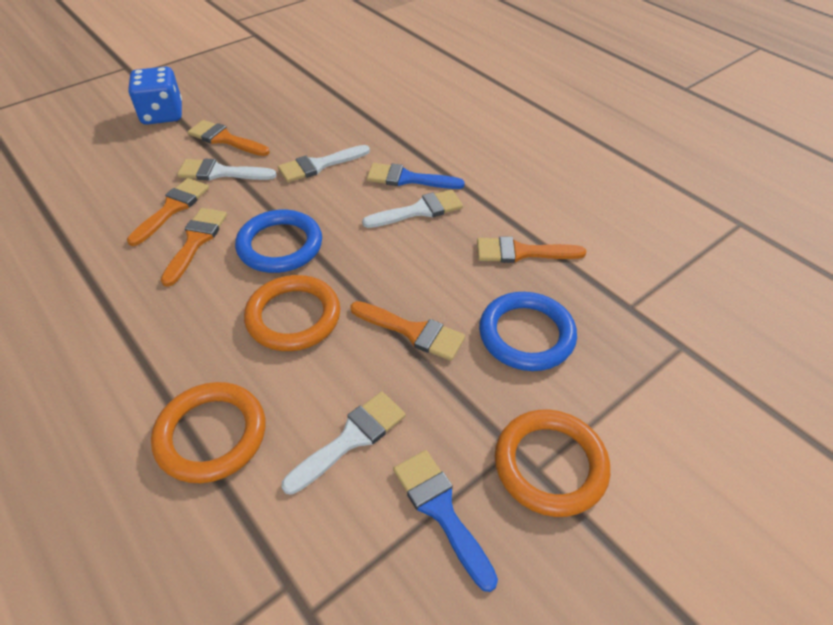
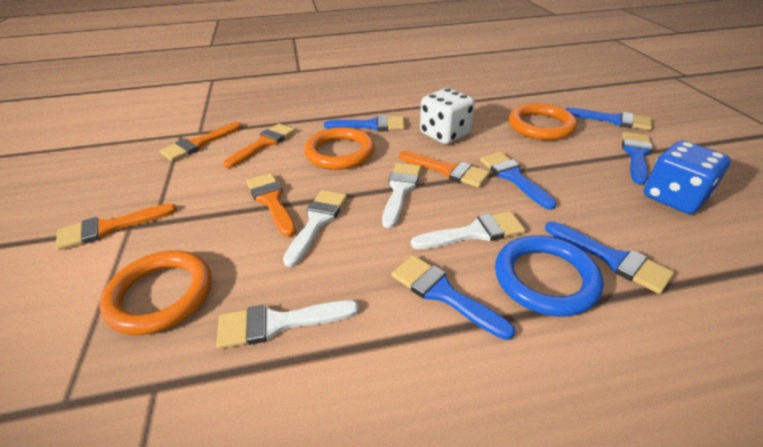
blue brush: 2 -> 6
blue ring: 2 -> 1
white dice: 0 -> 1

